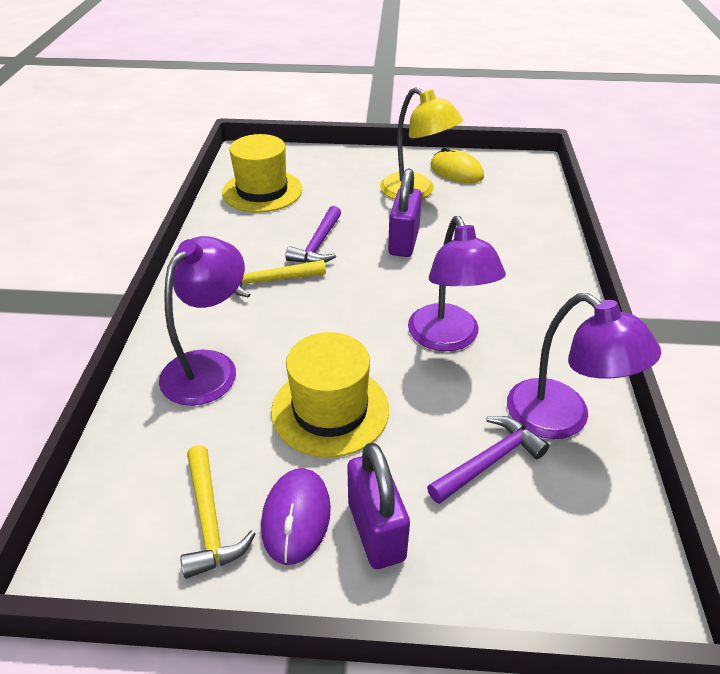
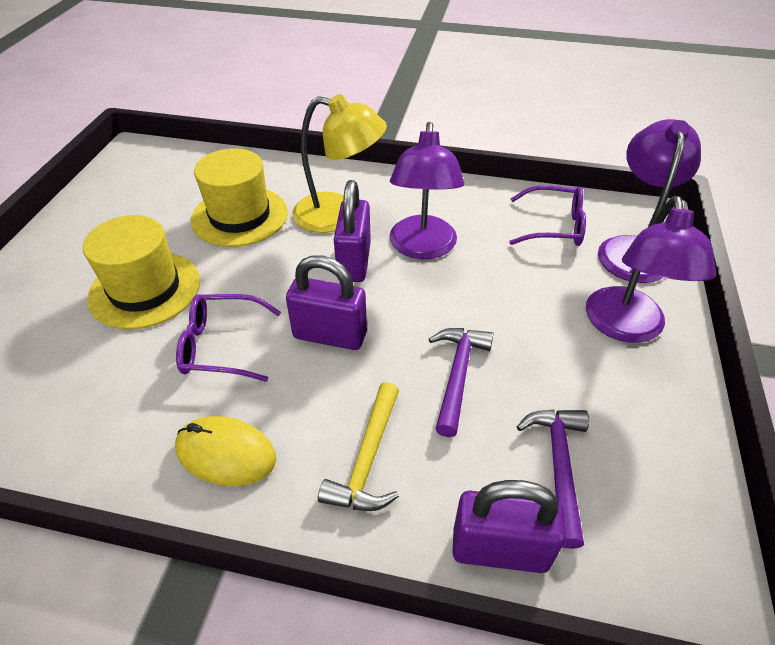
purple glasses: 0 -> 2
purple mouse: 1 -> 0
purple padlock: 2 -> 3
yellow hammer: 2 -> 1

